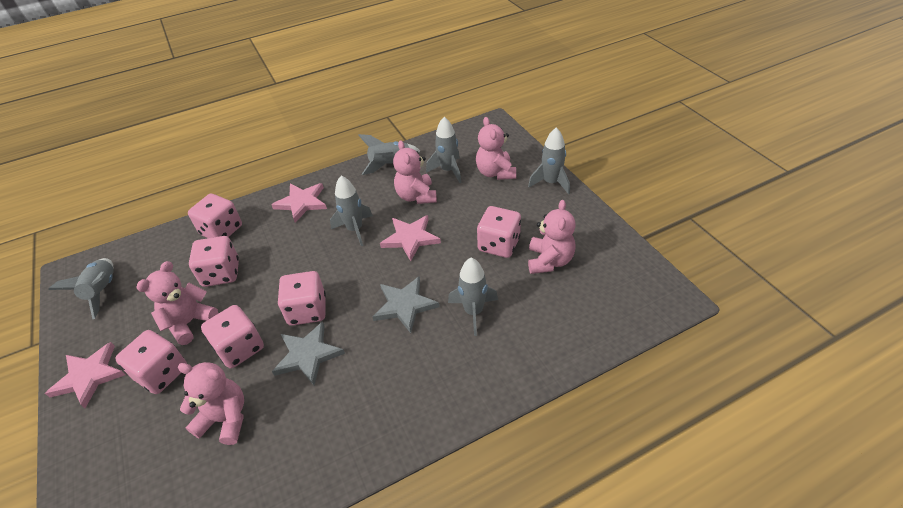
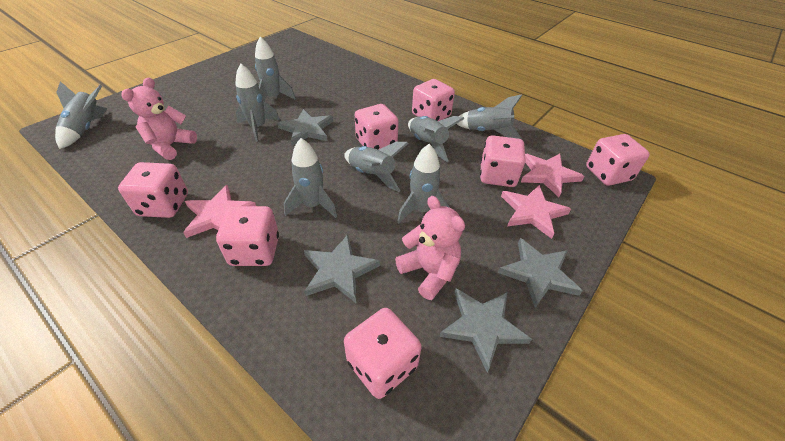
grey rocket: 6 -> 8
grey star: 2 -> 4
pink dice: 6 -> 7
pink teddy bear: 5 -> 2

